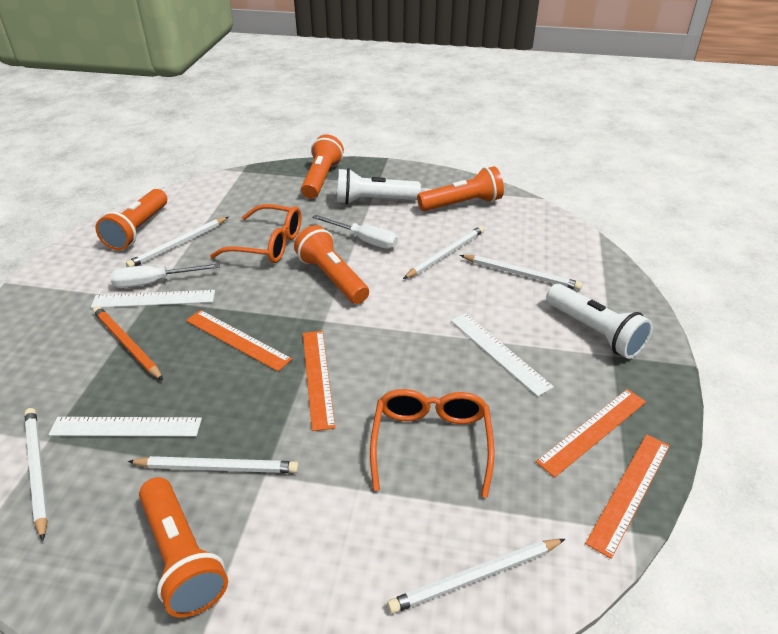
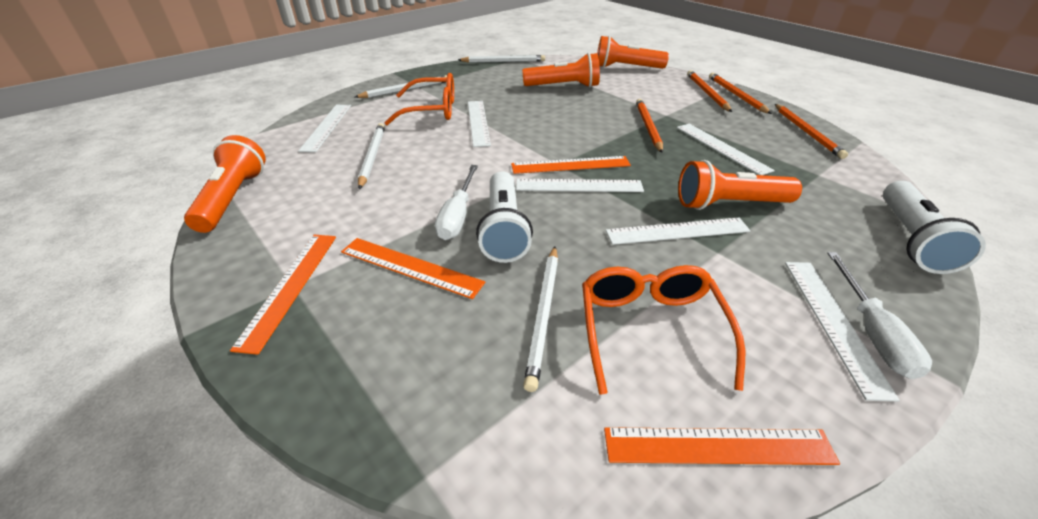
orange flashlight: 5 -> 4
orange pencil: 1 -> 4
white pencil: 6 -> 4
white ruler: 3 -> 6

